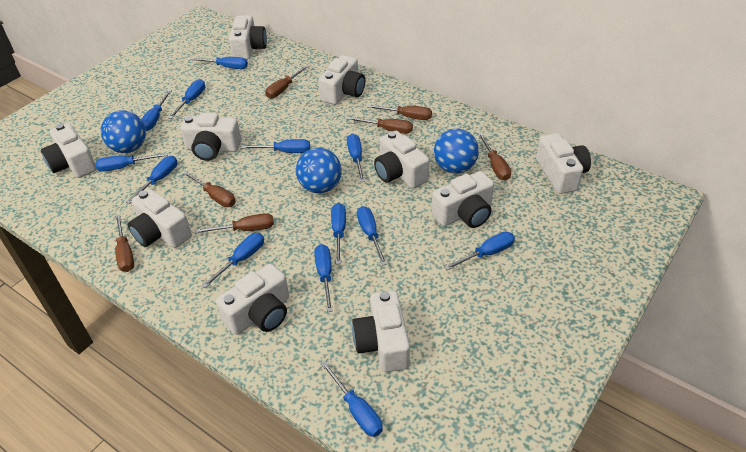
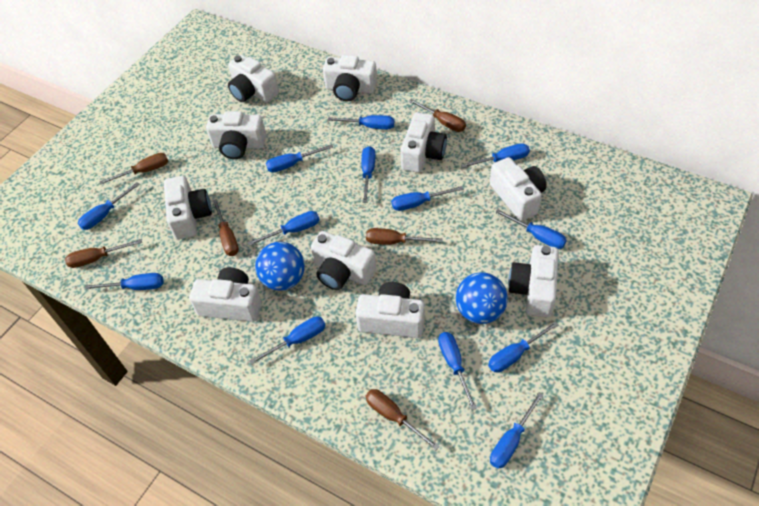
blue ball: 3 -> 2
brown screwdriver: 7 -> 6

